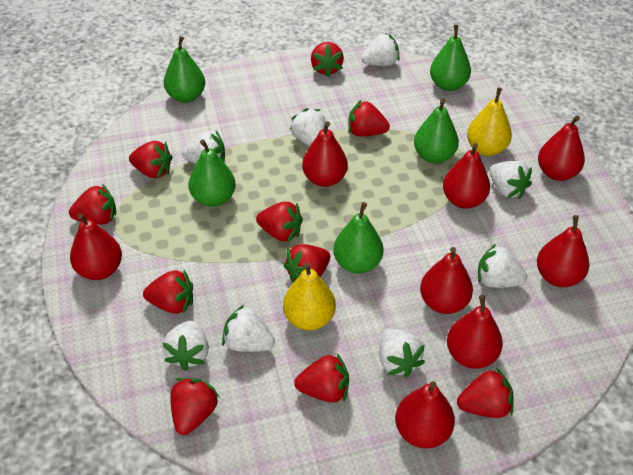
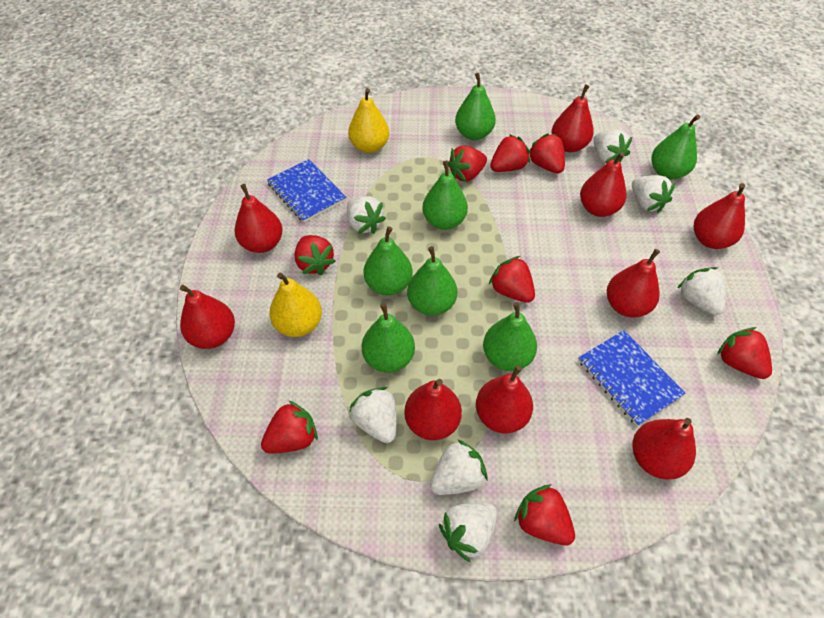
blue notebook: 0 -> 2
green pear: 5 -> 7
red pear: 8 -> 9
red strawberry: 10 -> 8
white strawberry: 8 -> 7

